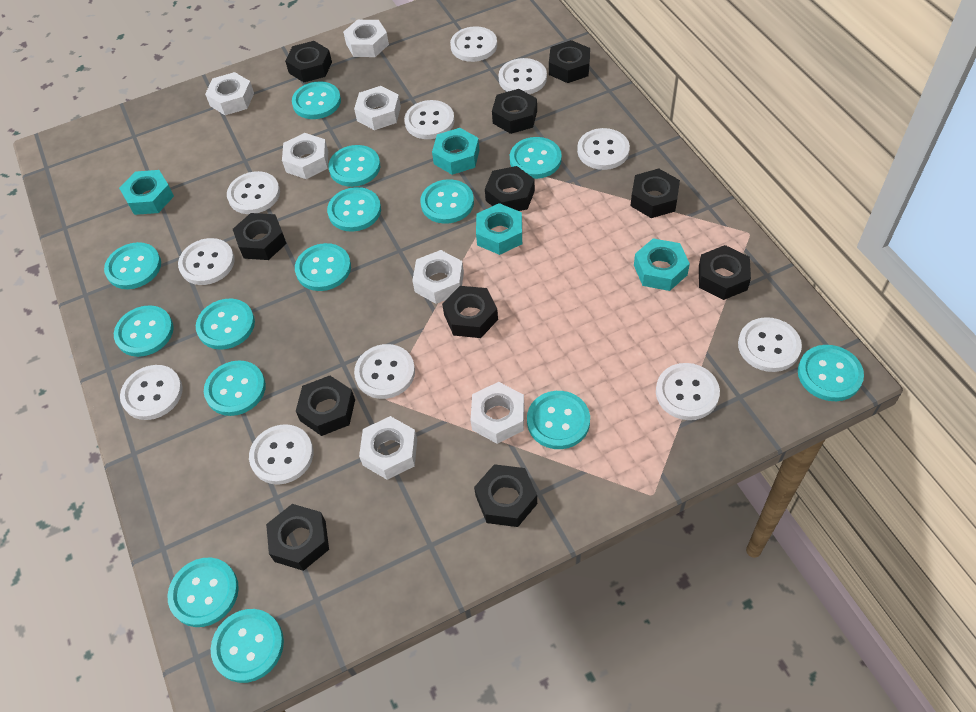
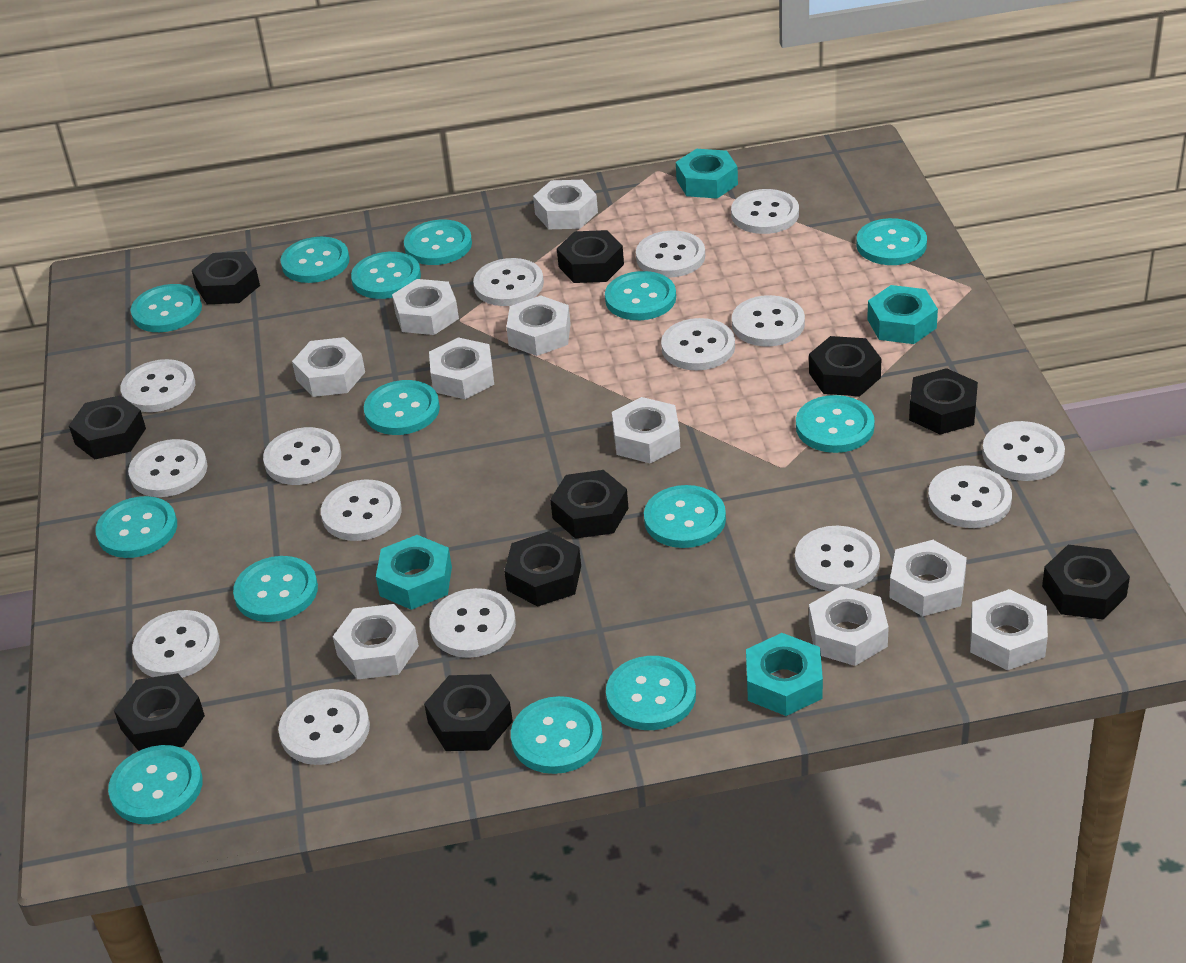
black nut: 11 -> 10
white button: 11 -> 15
white nut: 7 -> 10

